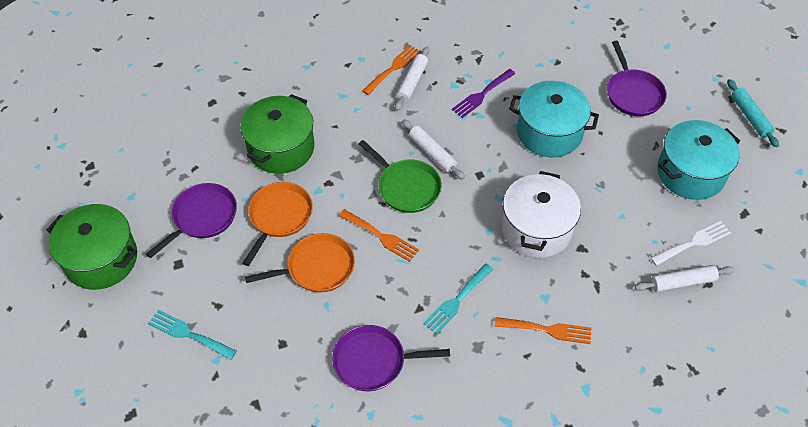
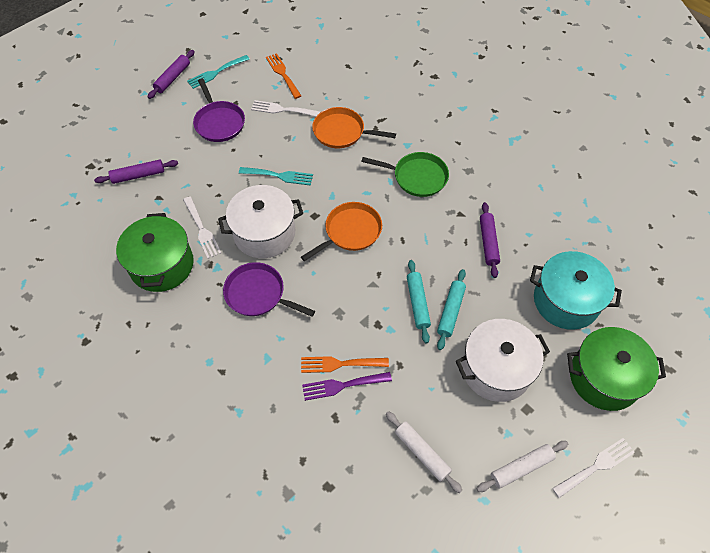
orange fork: 3 -> 2
purple pan: 3 -> 2
purple rolling pin: 0 -> 3
turquoise pot: 2 -> 1
turquoise rolling pin: 1 -> 2
white fork: 1 -> 3
white pot: 1 -> 2
white rolling pin: 3 -> 2

